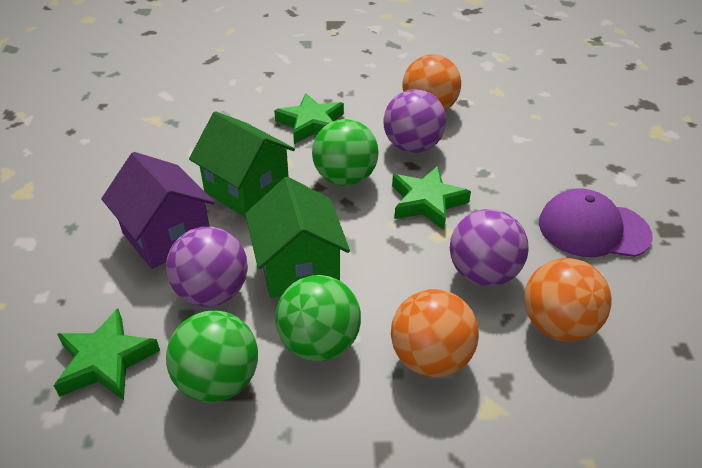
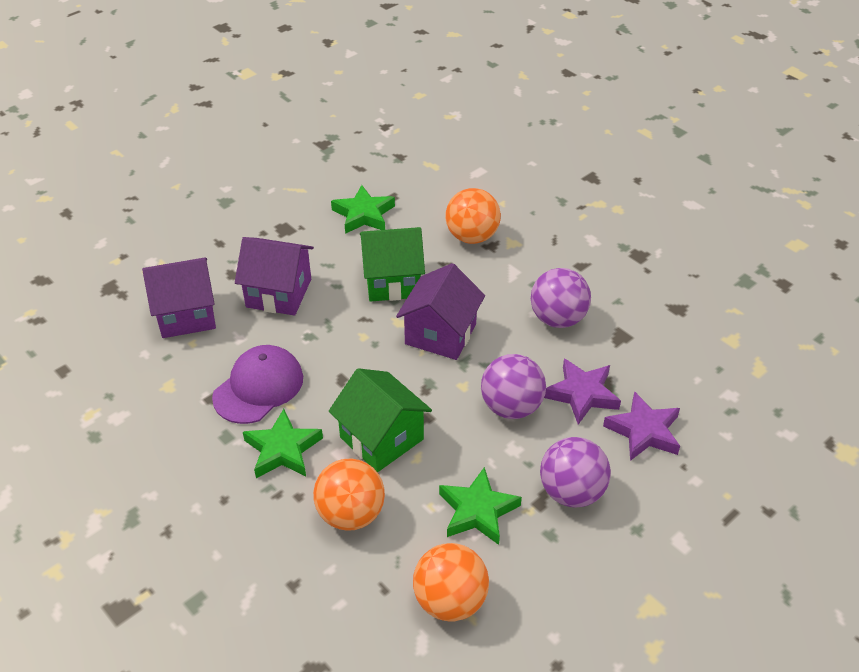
green ball: 3 -> 0
purple house: 1 -> 3
purple star: 0 -> 2

